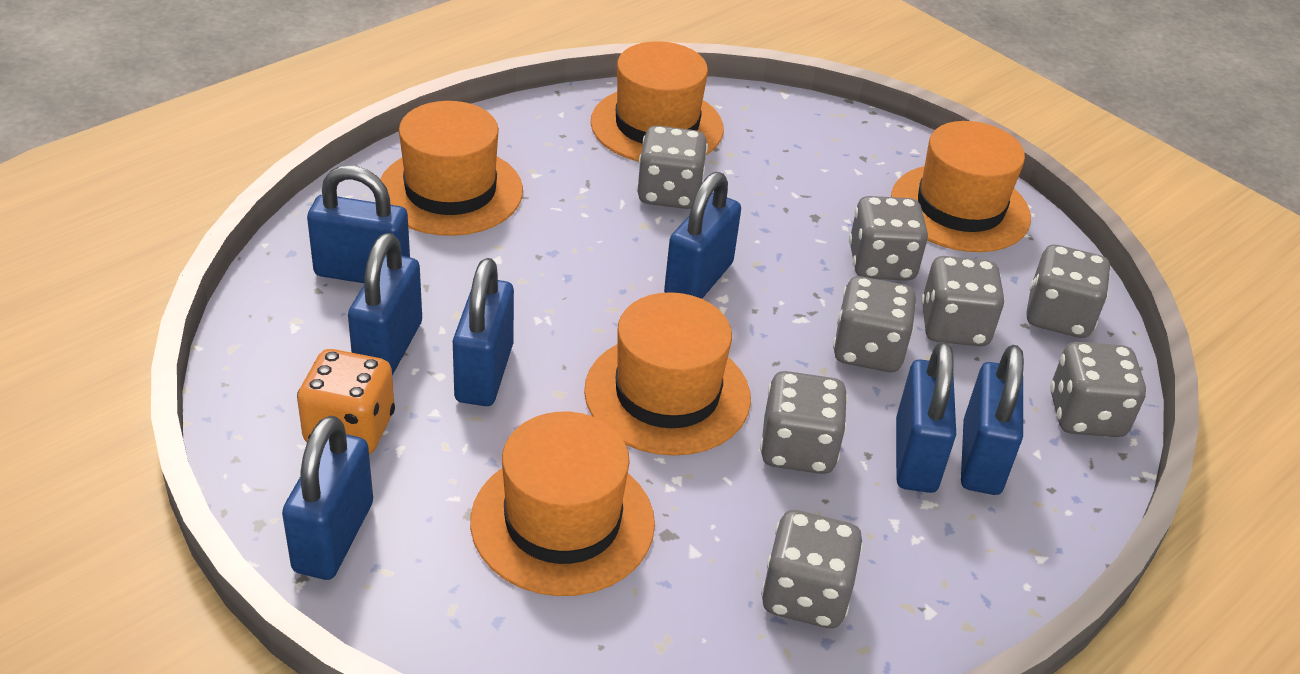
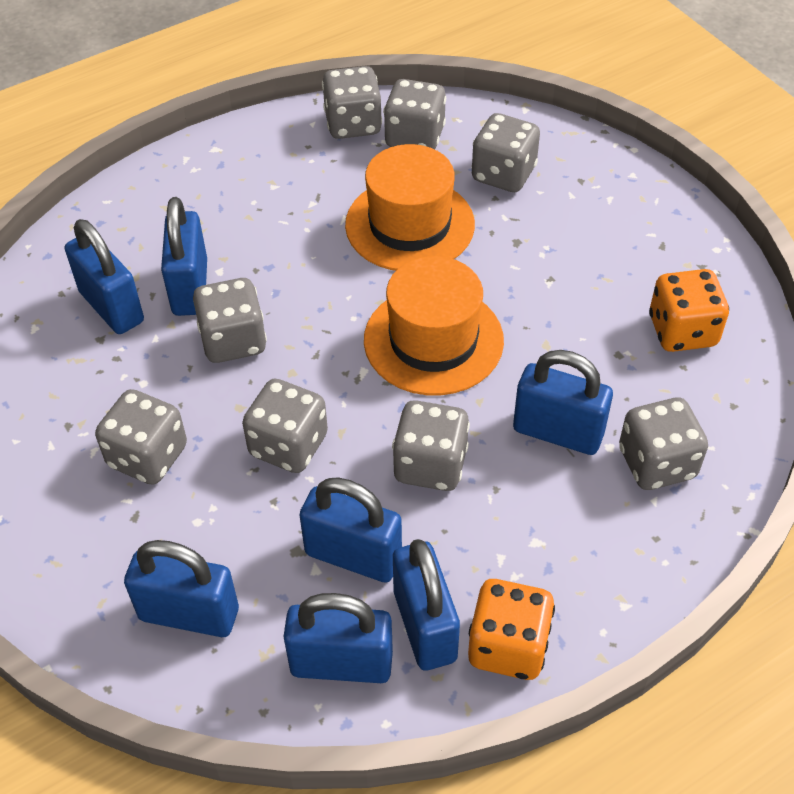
orange dice: 1 -> 2
orange hat: 5 -> 2

